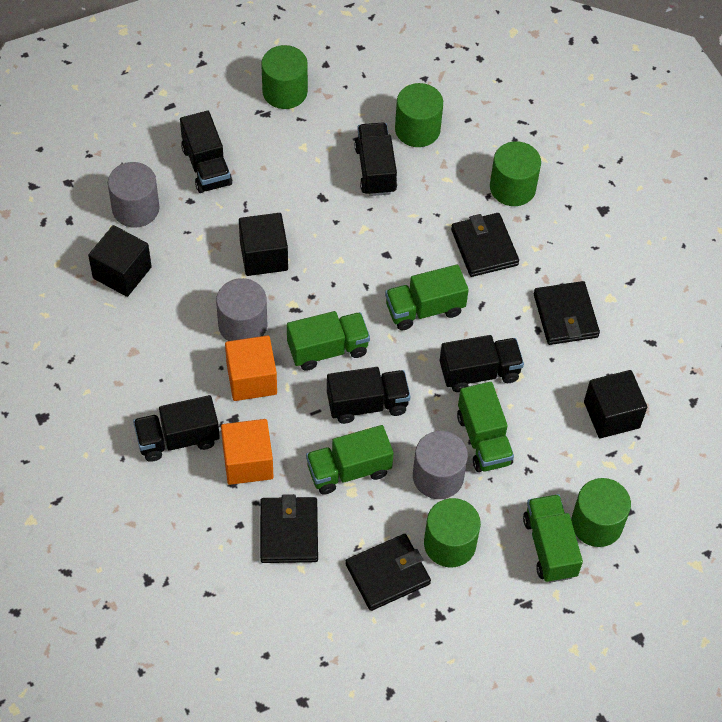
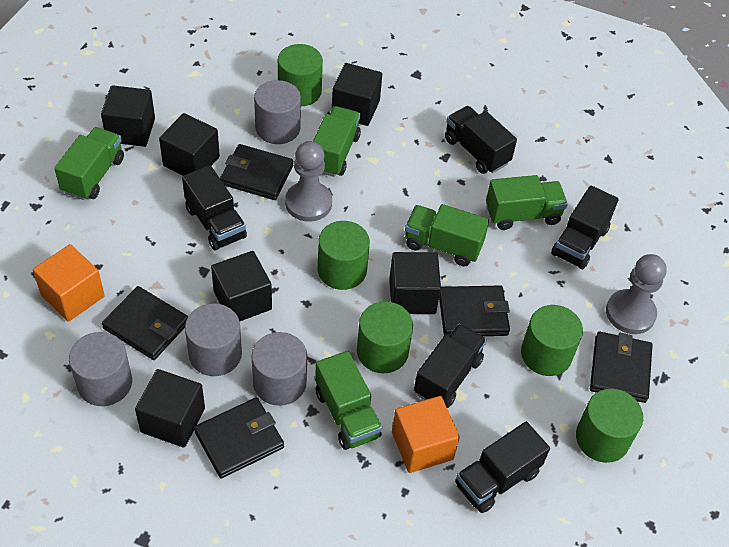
black cube: 3 -> 6
black wallet: 4 -> 5
grey cylinder: 3 -> 4
grey pawn: 0 -> 2

